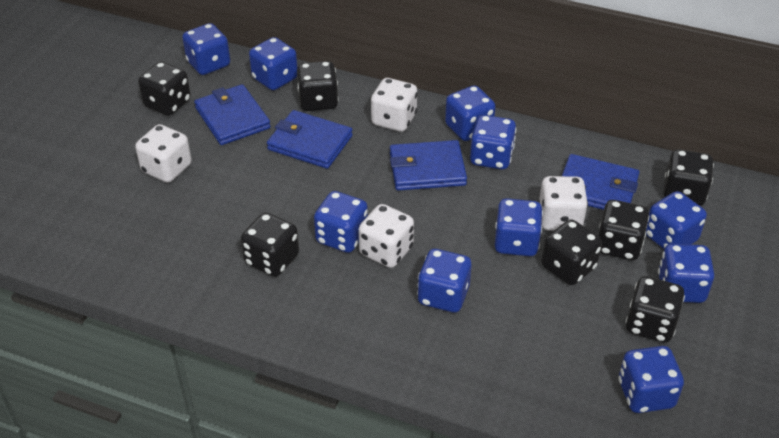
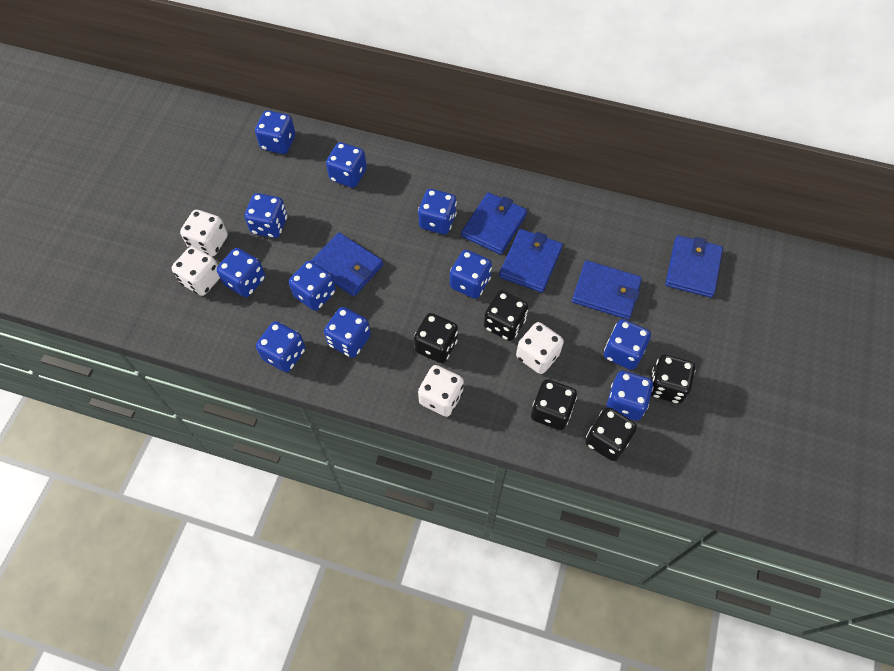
black dice: 7 -> 5
blue dice: 10 -> 11
blue wallet: 4 -> 5

